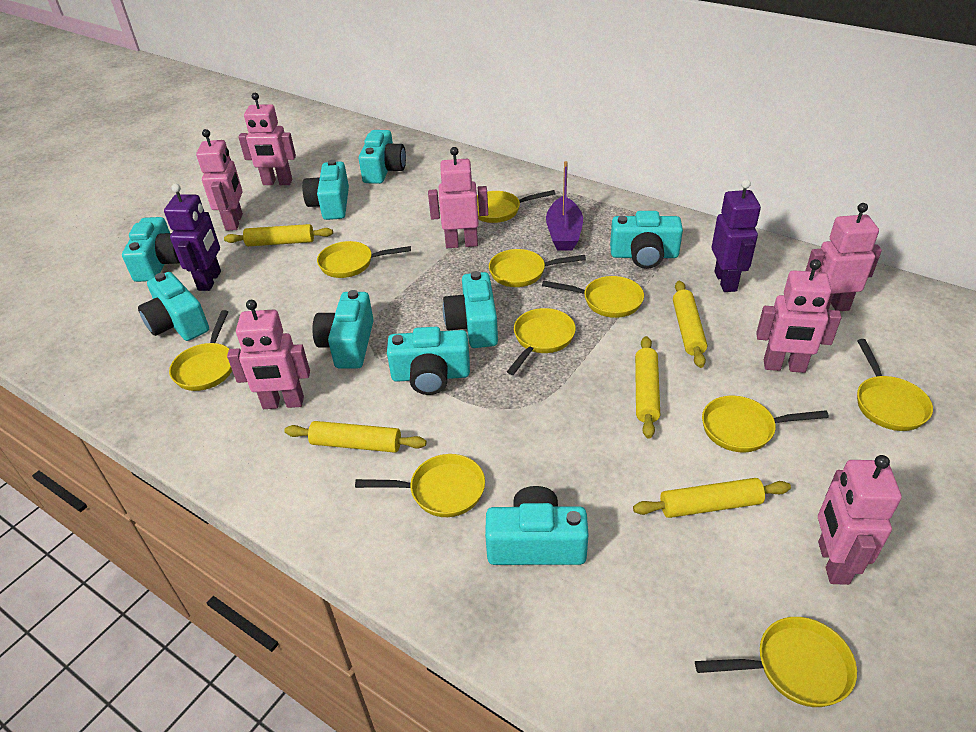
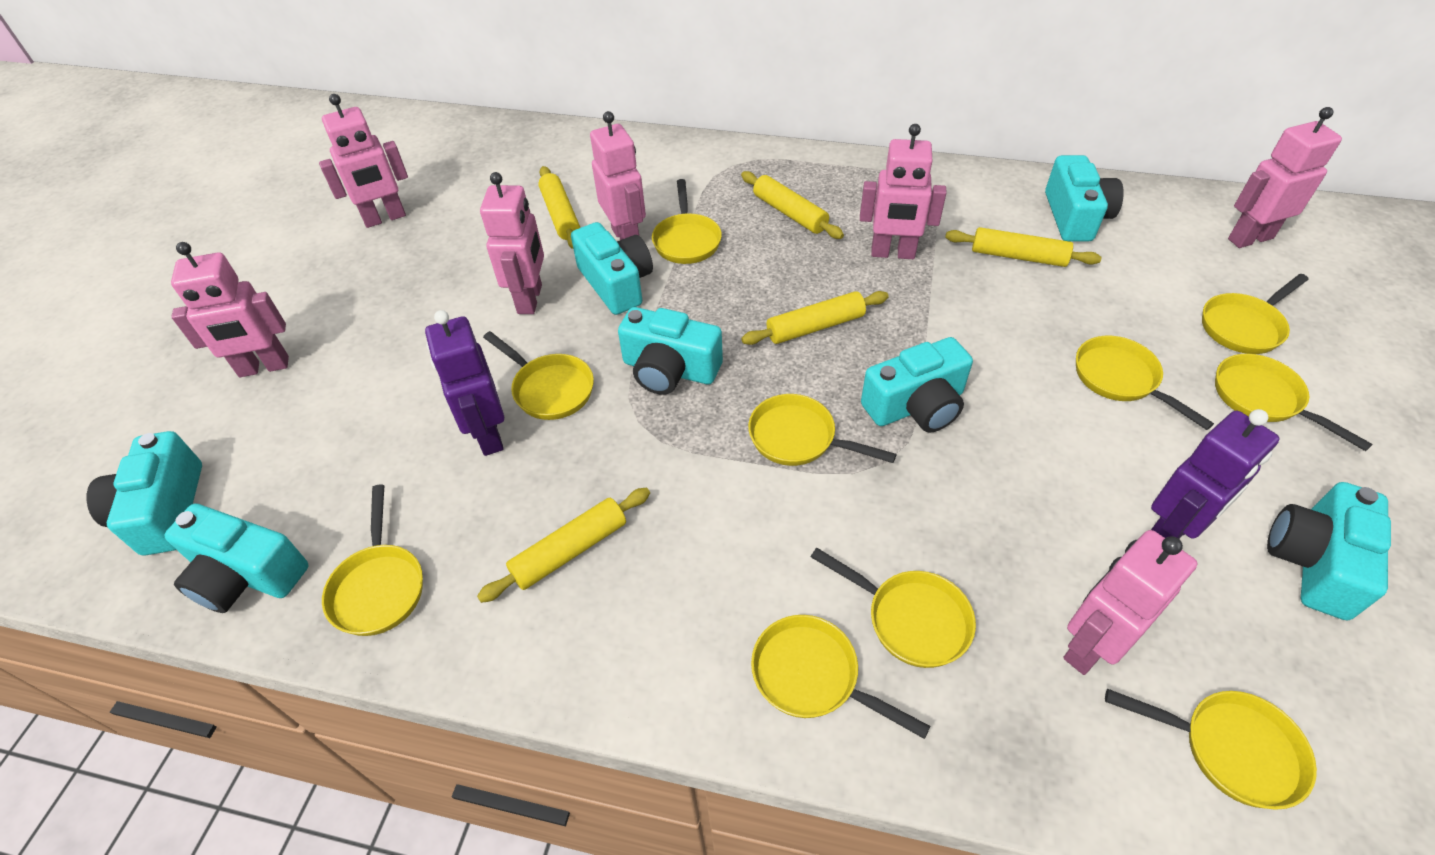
purple boat: 1 -> 0
turquoise camera: 9 -> 7

